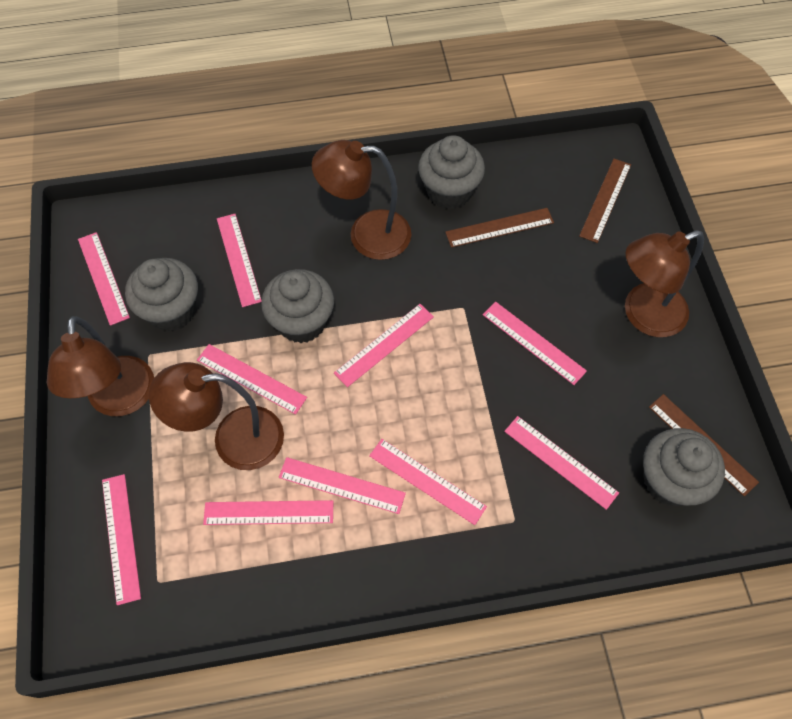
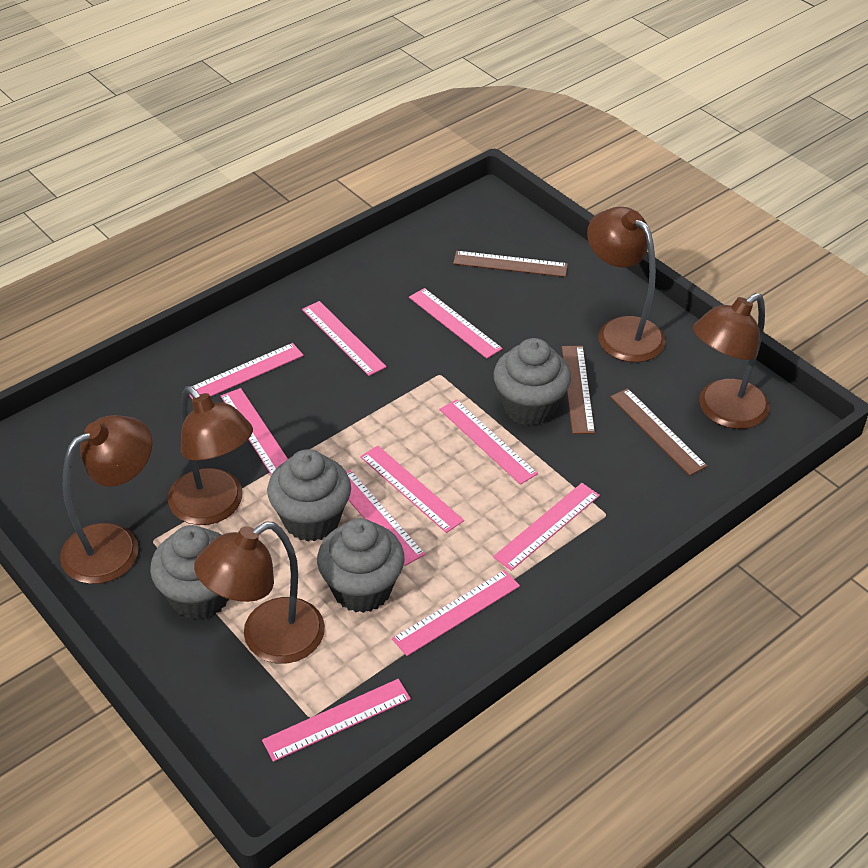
brown lamp: 4 -> 5

